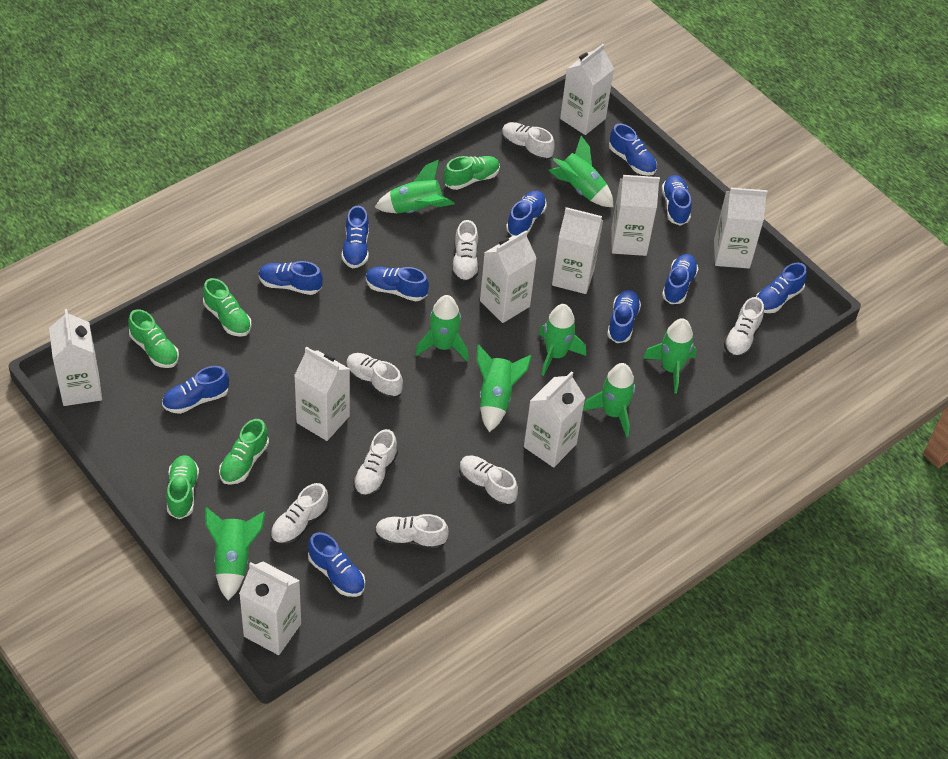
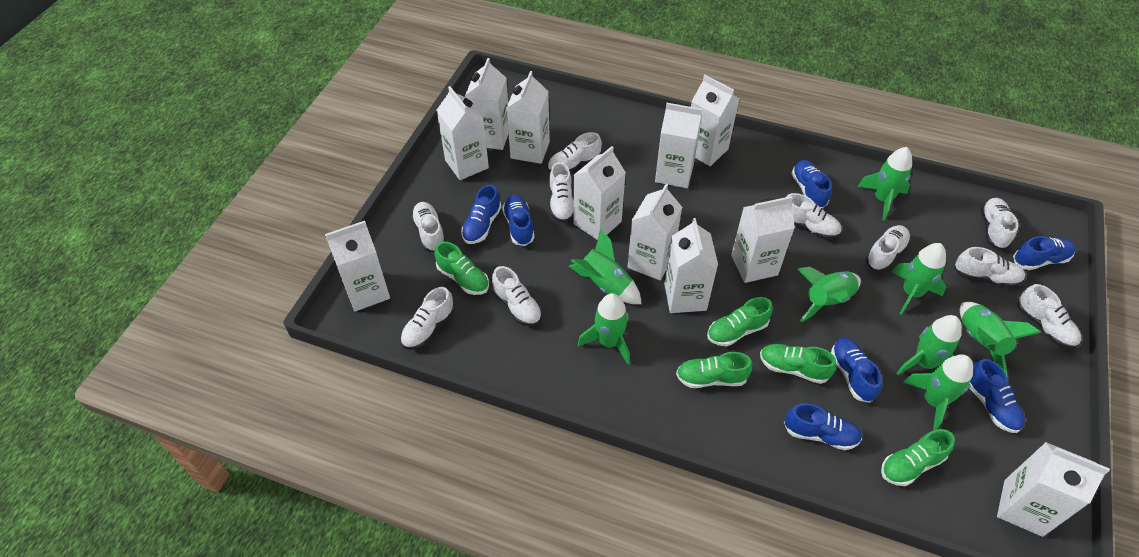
blue shoe: 11 -> 7
white carton: 9 -> 11
white shoe: 8 -> 10

